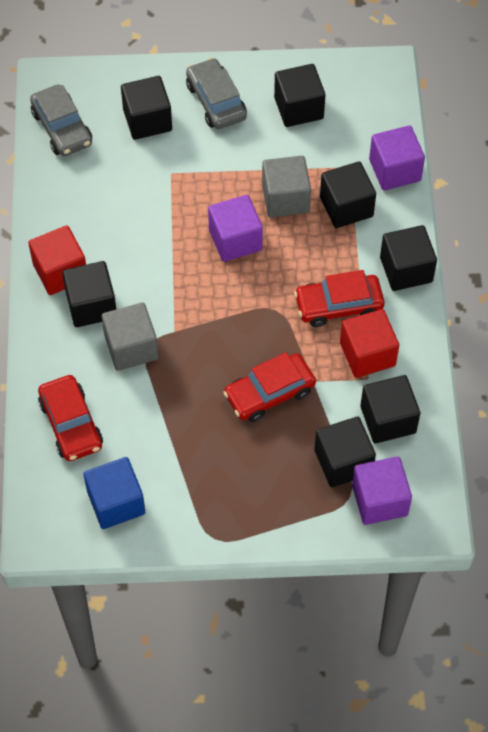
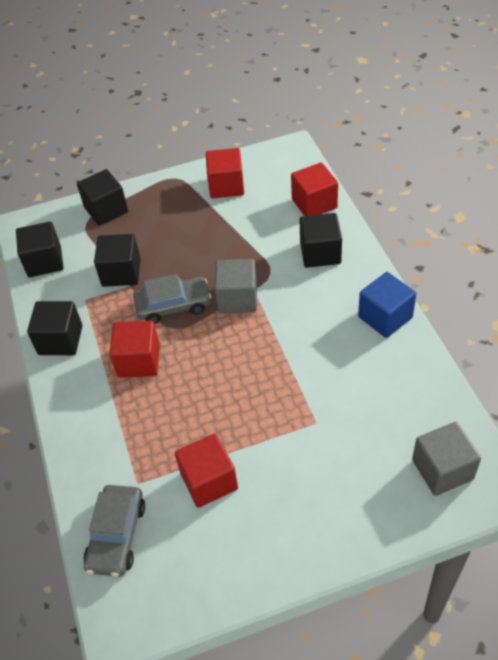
black cube: 7 -> 5
purple cube: 3 -> 0
red car: 3 -> 0
red cube: 2 -> 4

